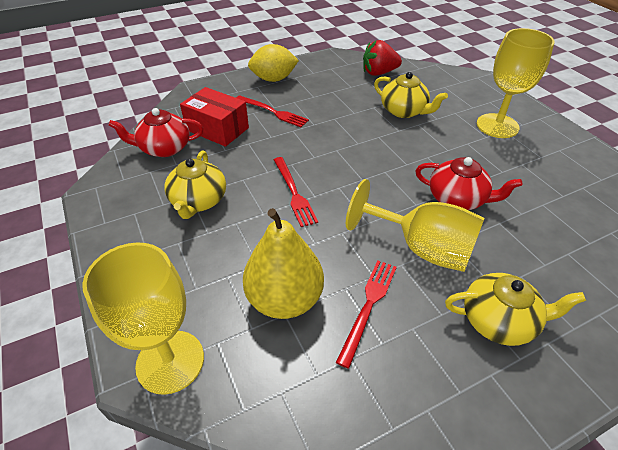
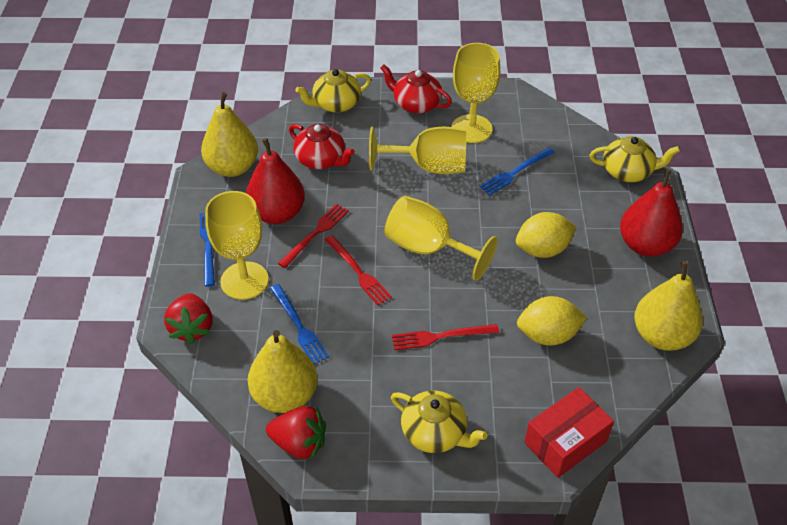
blue fork: 0 -> 3
red pear: 0 -> 2
red strawberry: 1 -> 2
yellow goblet: 3 -> 4
yellow lemon: 1 -> 2
yellow pear: 1 -> 3

